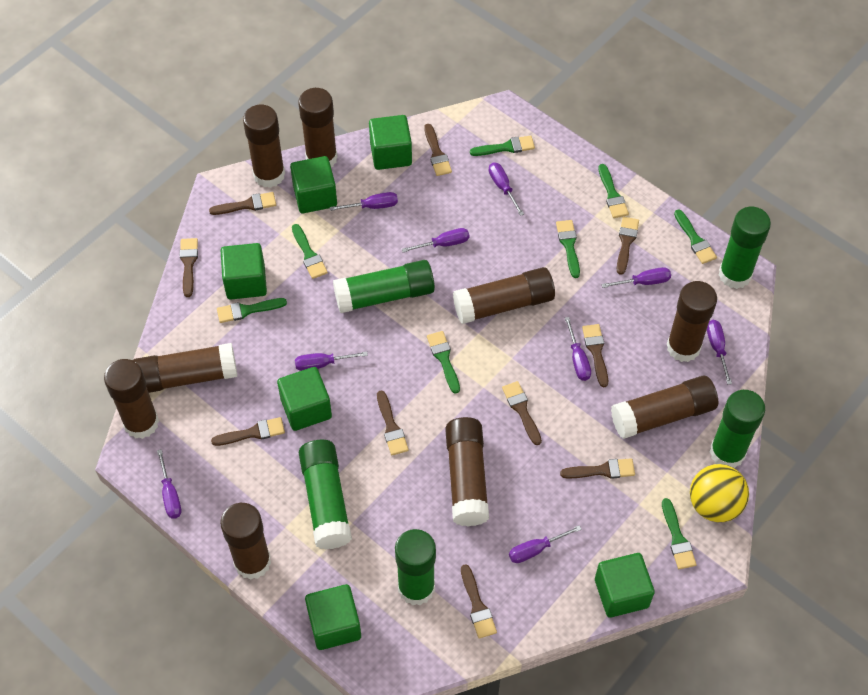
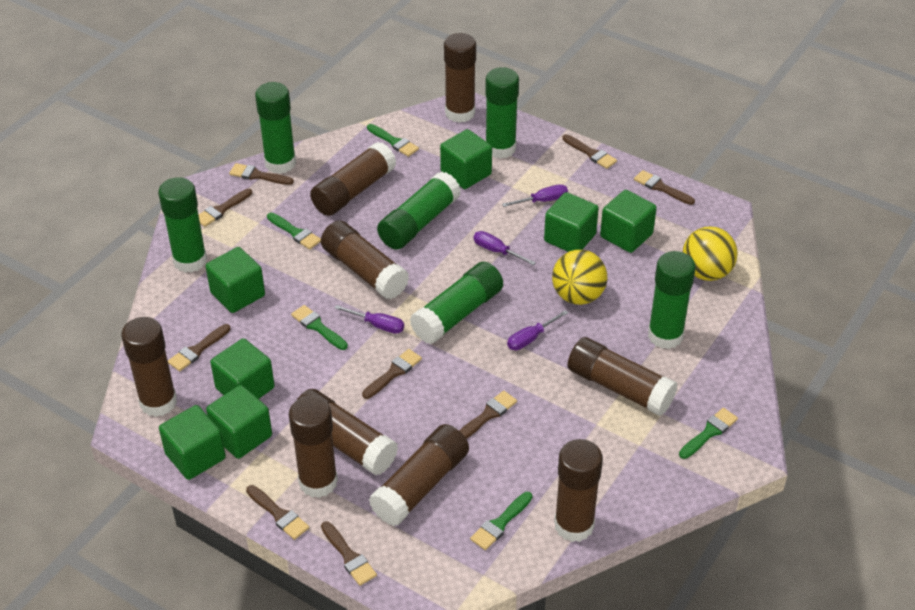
brown brush: 10 -> 9
green brush: 8 -> 5
green cube: 6 -> 7
green glue stick: 5 -> 6
purple screwdriver: 9 -> 4
yellow ball: 1 -> 2

